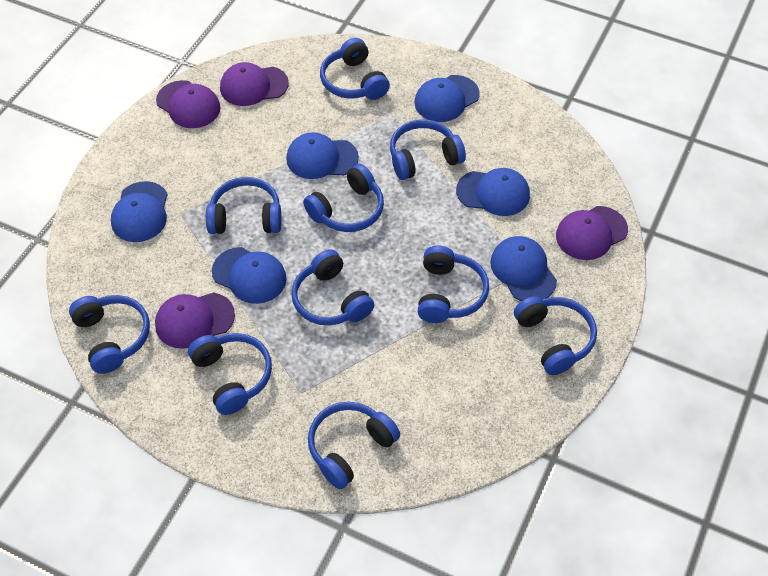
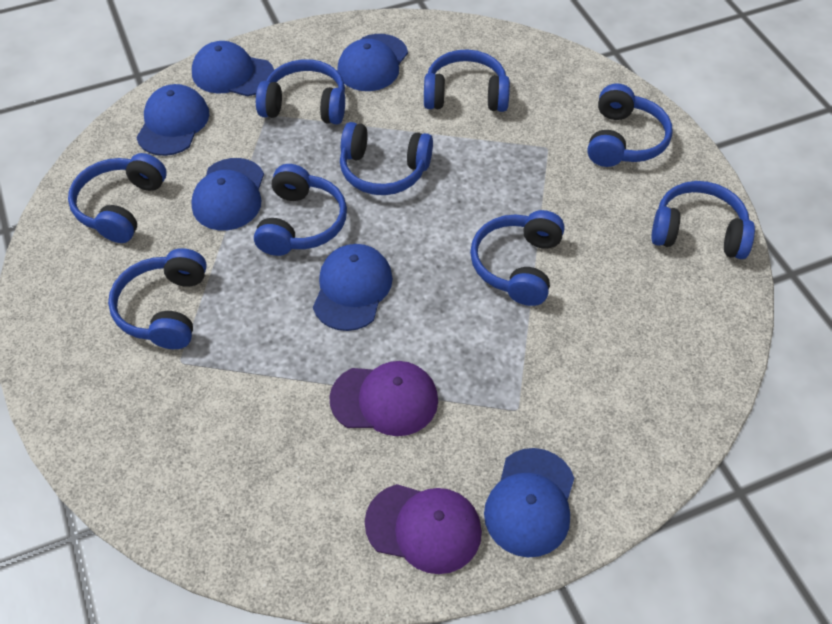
blue headphones: 10 -> 9
purple cap: 4 -> 2

